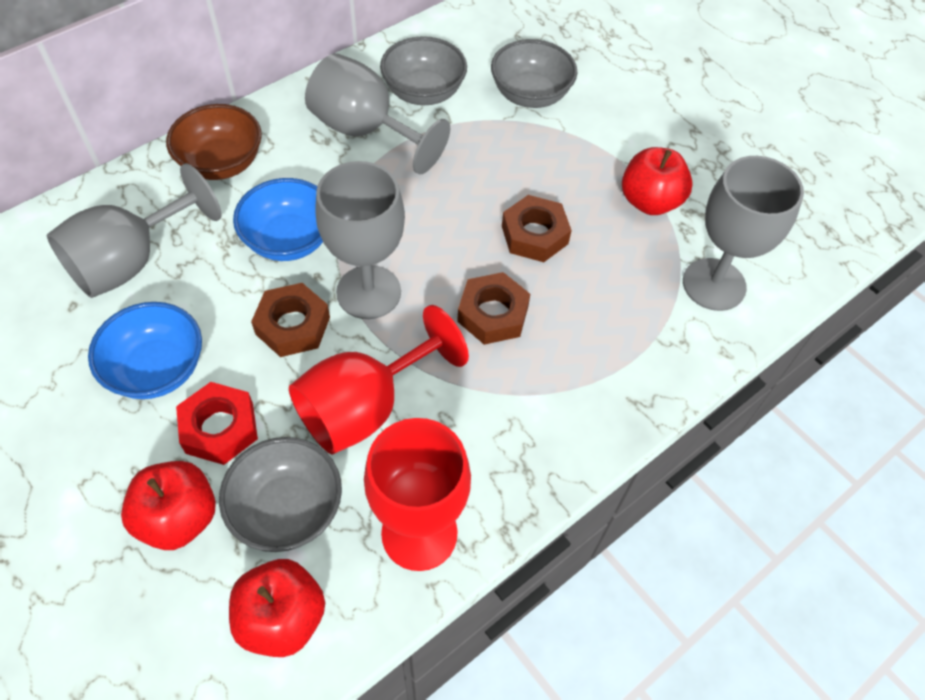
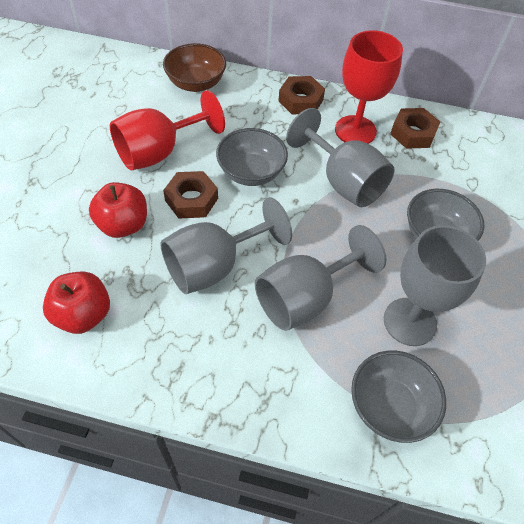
blue bowl: 2 -> 0
red apple: 3 -> 2
red nut: 1 -> 0

